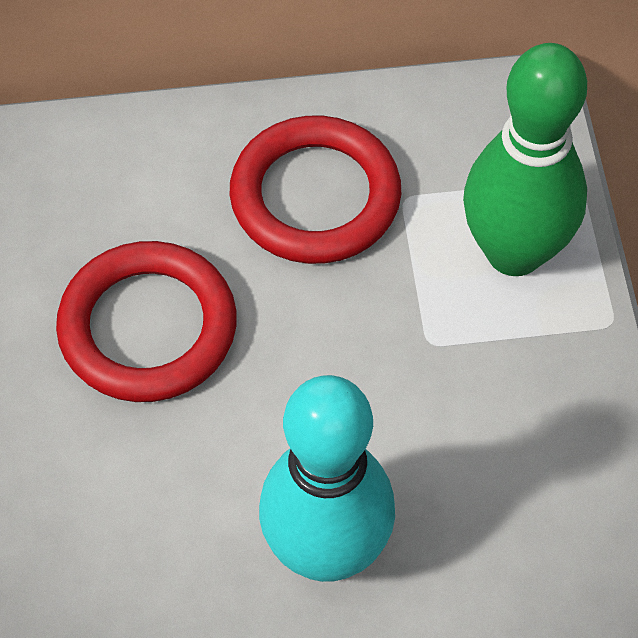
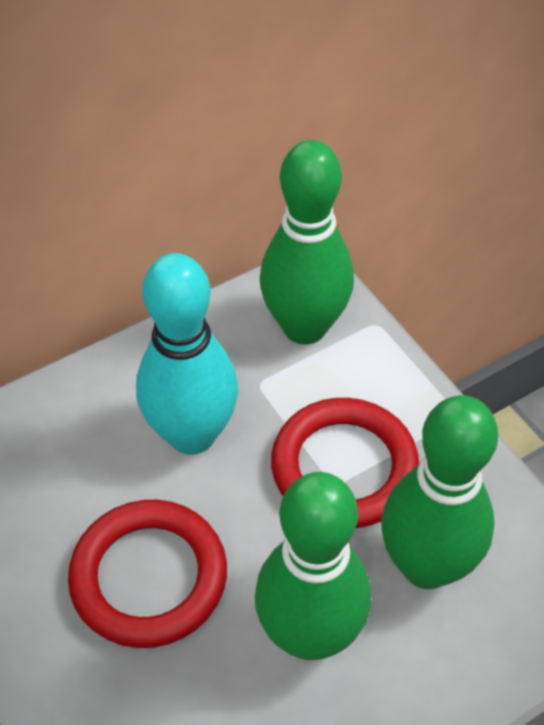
green bowling pin: 1 -> 3

